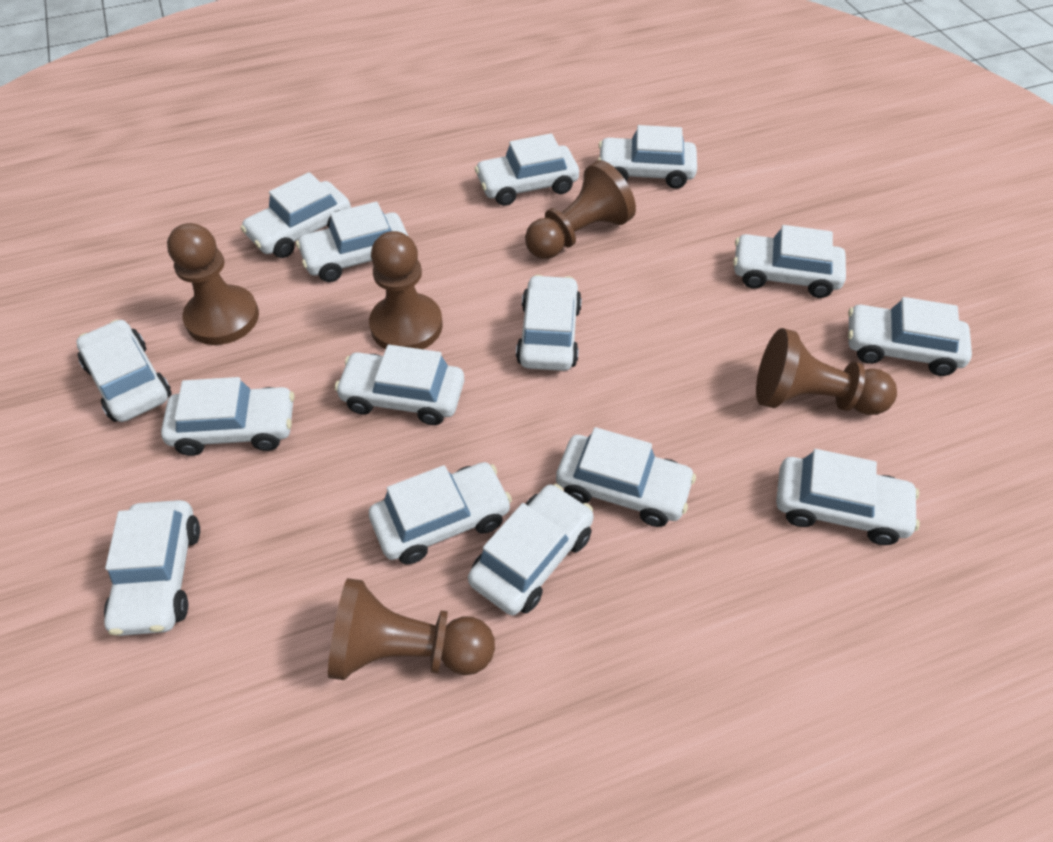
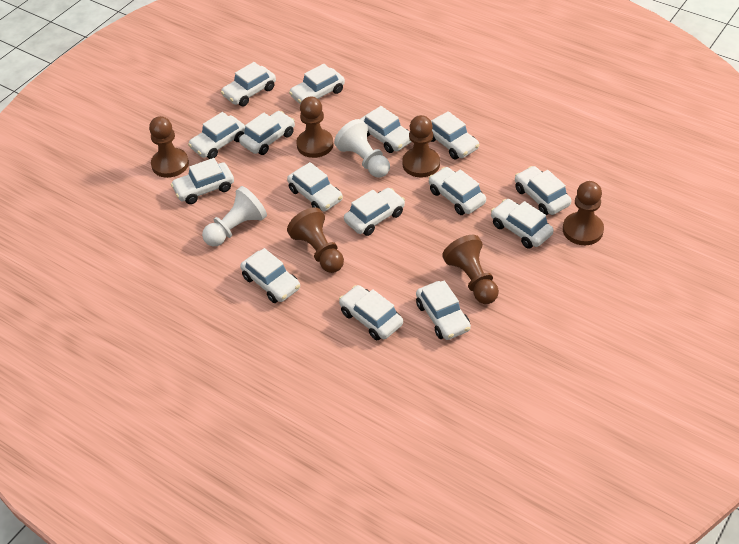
brown pawn: 5 -> 6
white pawn: 0 -> 2

